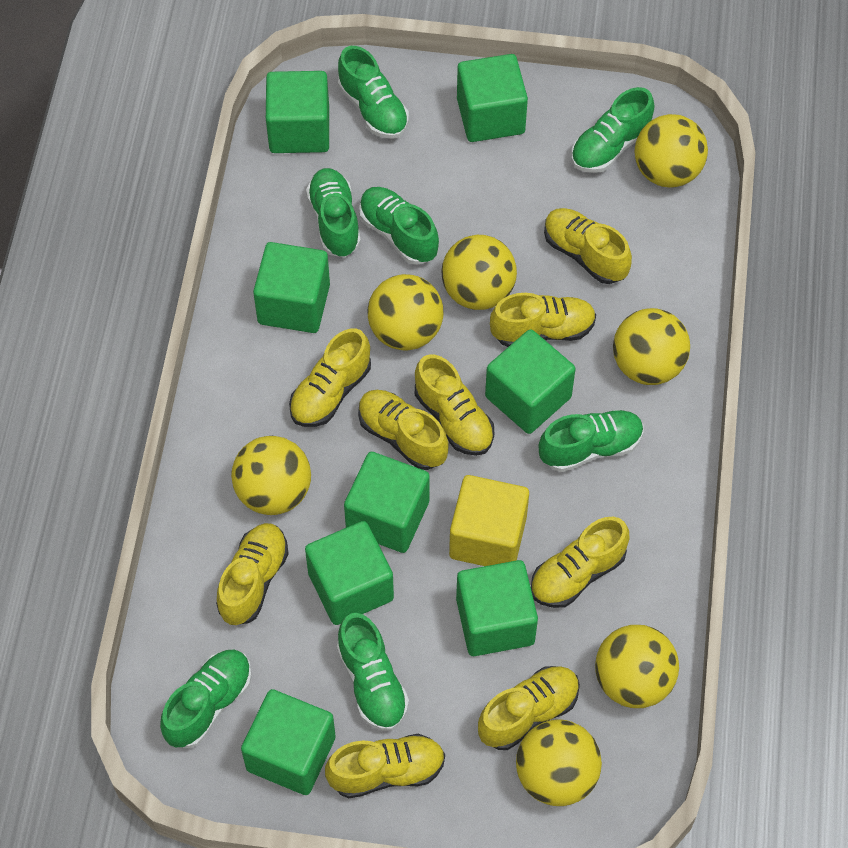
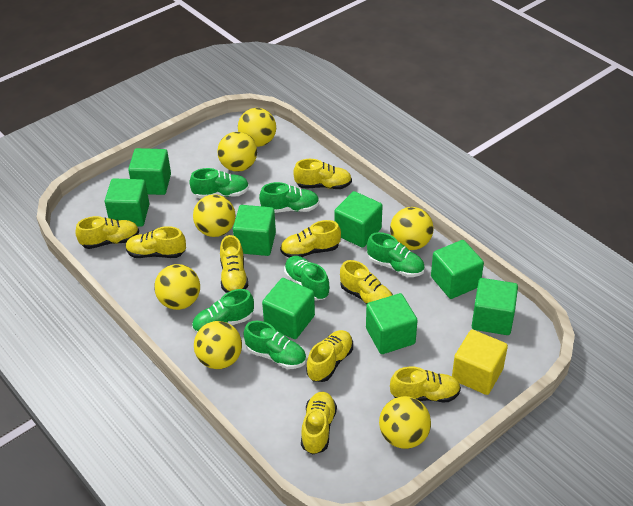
green shoe: 7 -> 6

